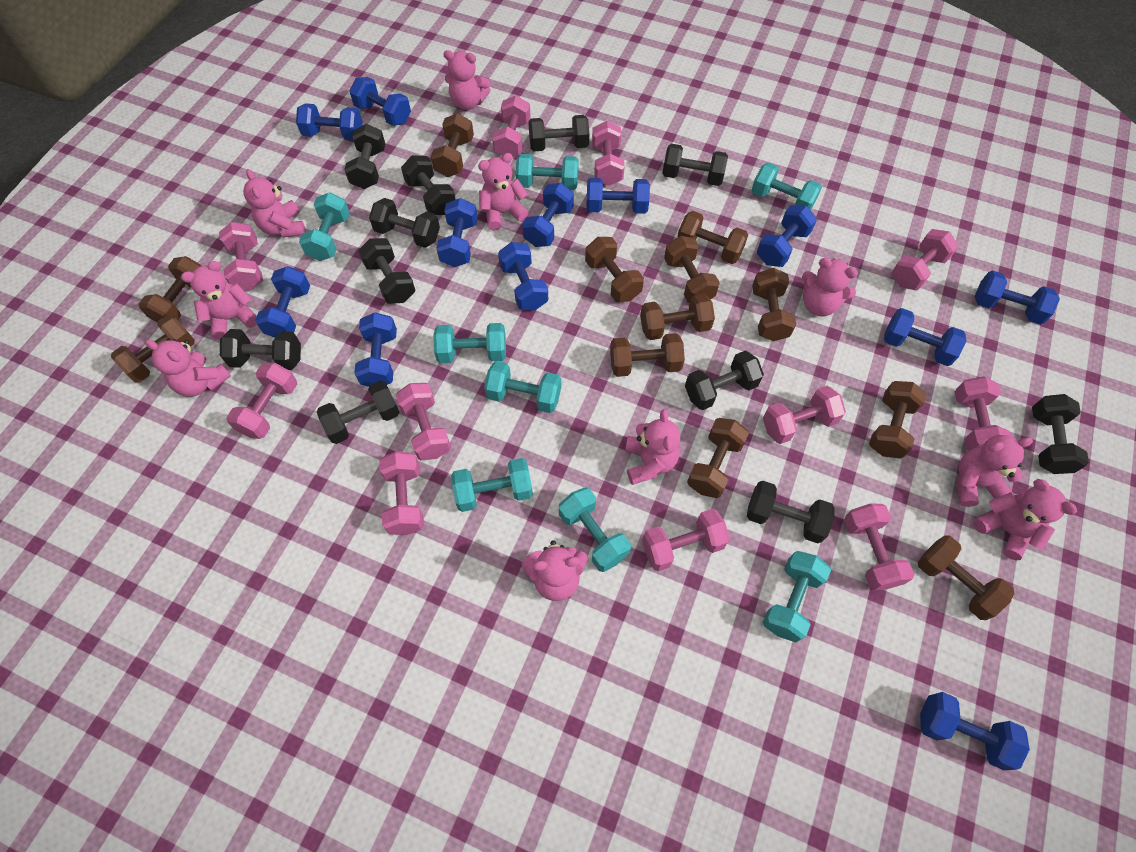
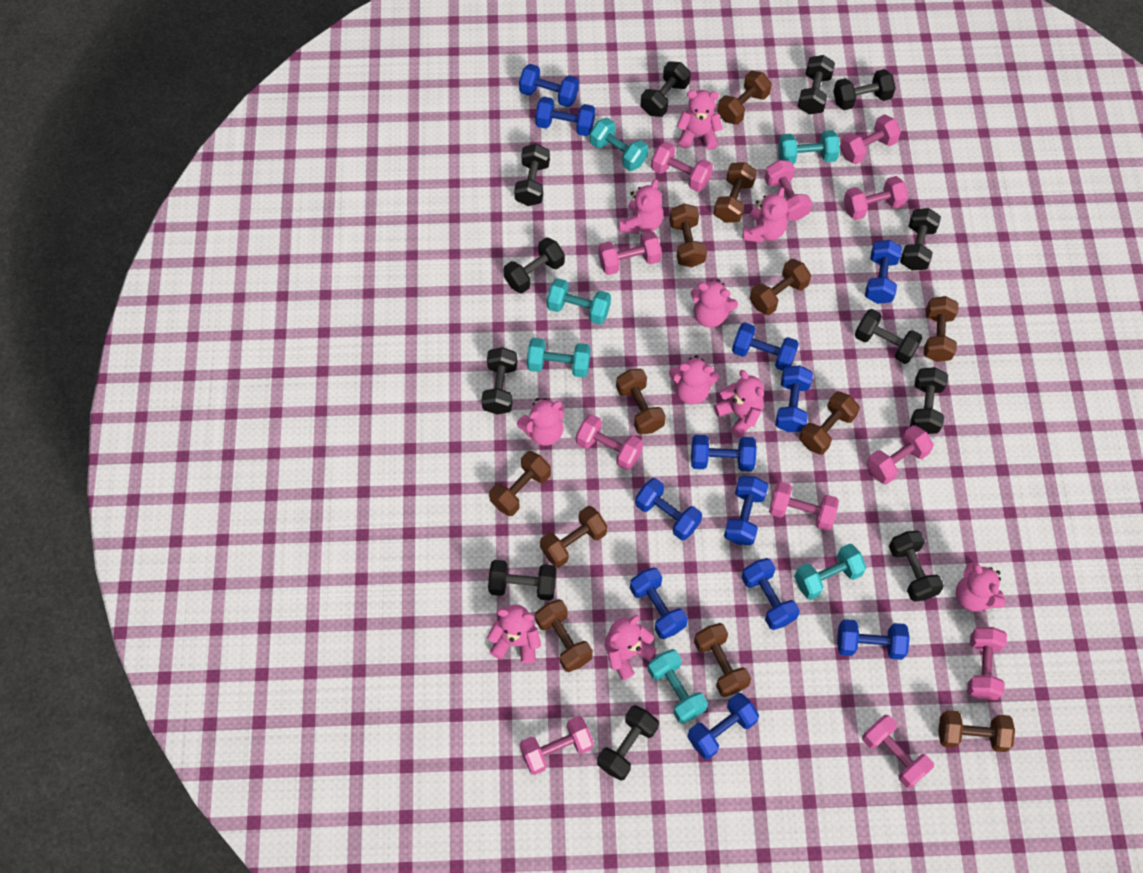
black dumbbell: 11 -> 12
turquoise dumbbell: 8 -> 6

